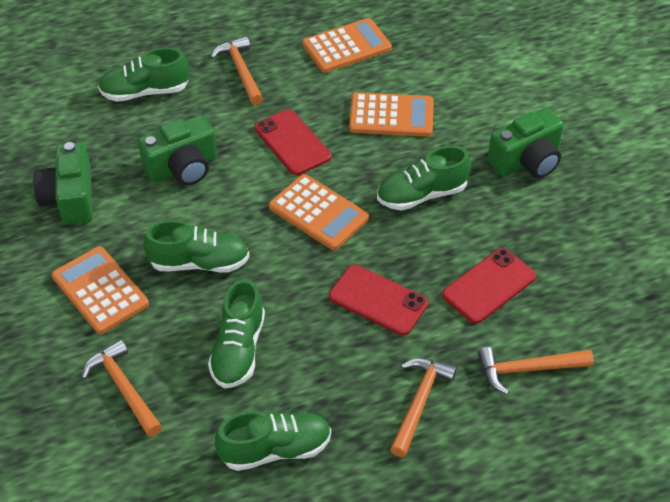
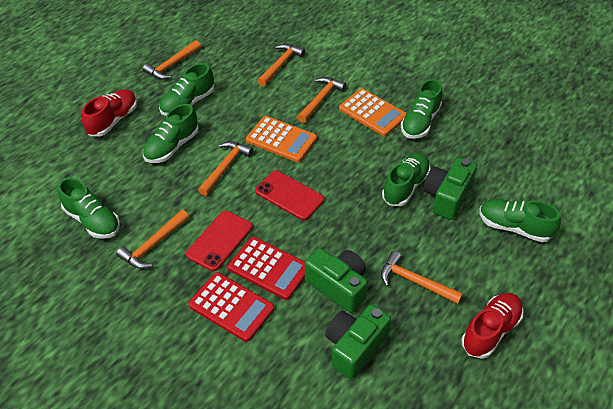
green shoe: 5 -> 6
orange calculator: 4 -> 2
orange hammer: 4 -> 6
red calculator: 0 -> 2
red phone: 3 -> 2
red shoe: 0 -> 2

